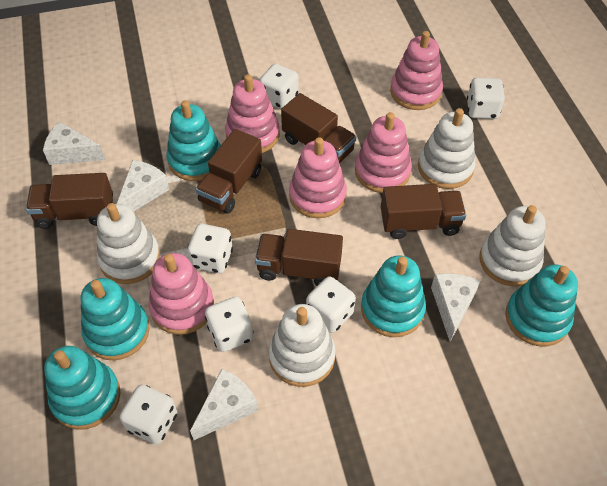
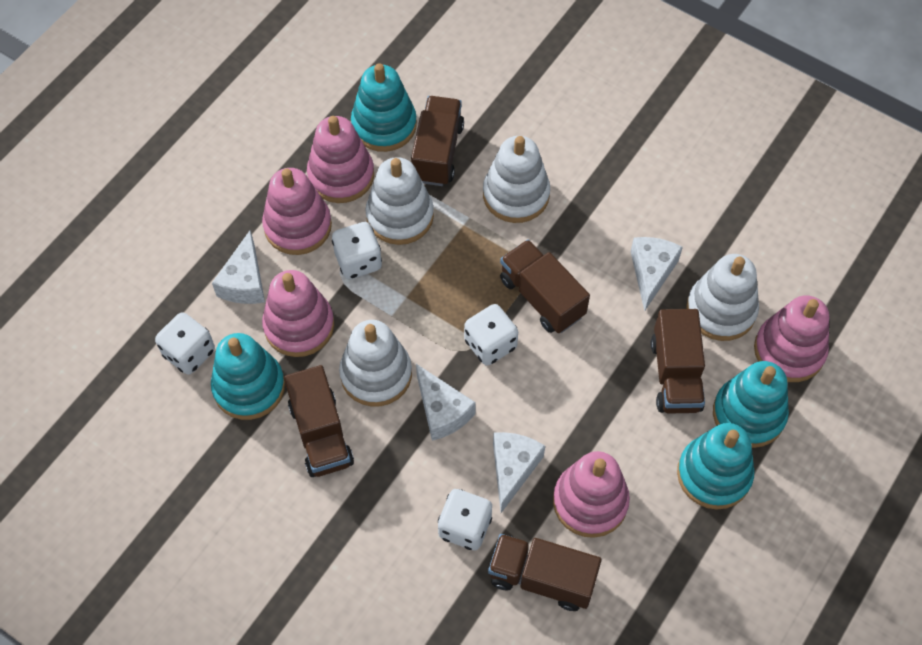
turquoise stacking toy: 5 -> 4
white dice: 6 -> 4

